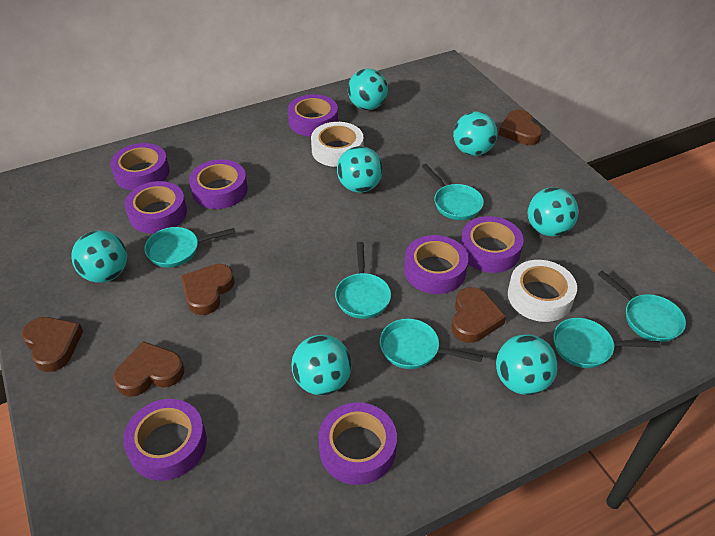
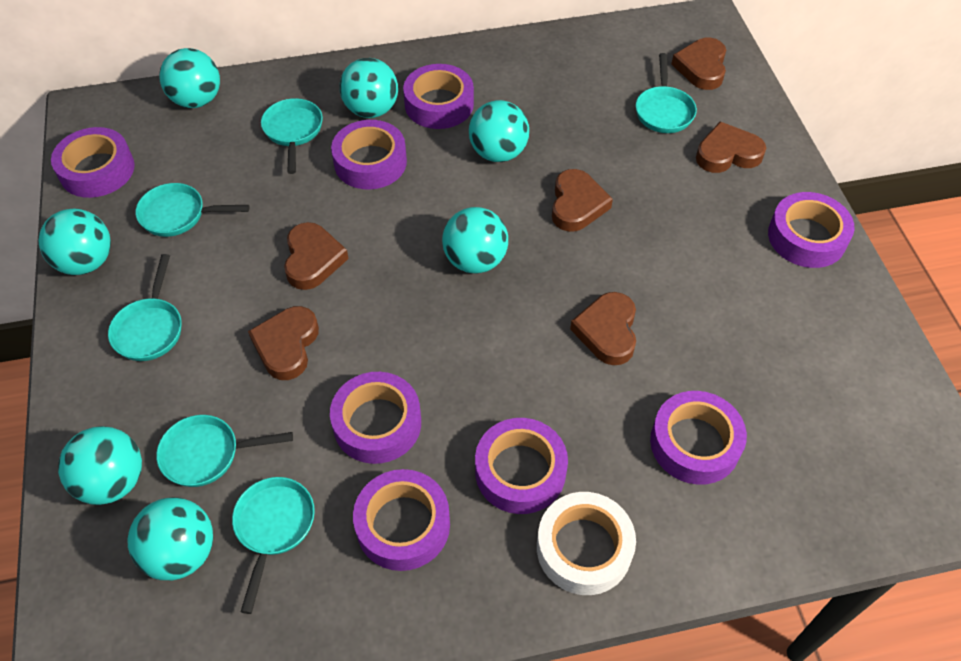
brown heart: 5 -> 6
white tape: 2 -> 1

